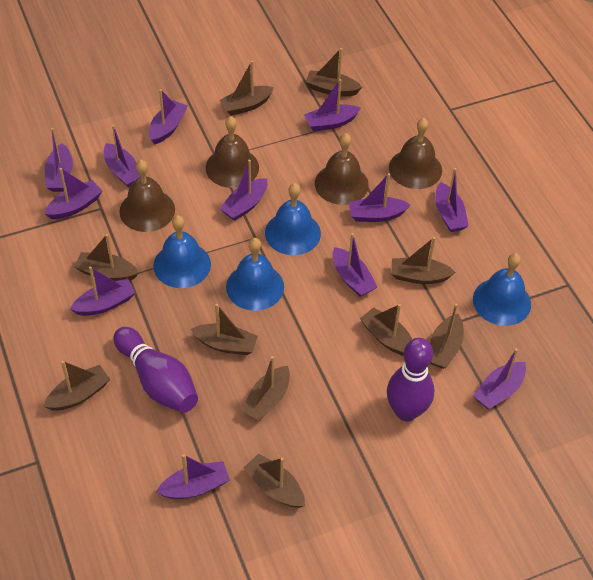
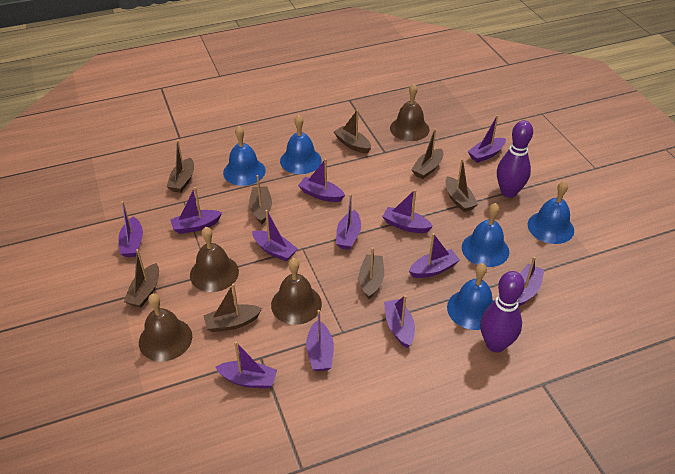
blue bell: 4 -> 5
brown boat: 10 -> 8

